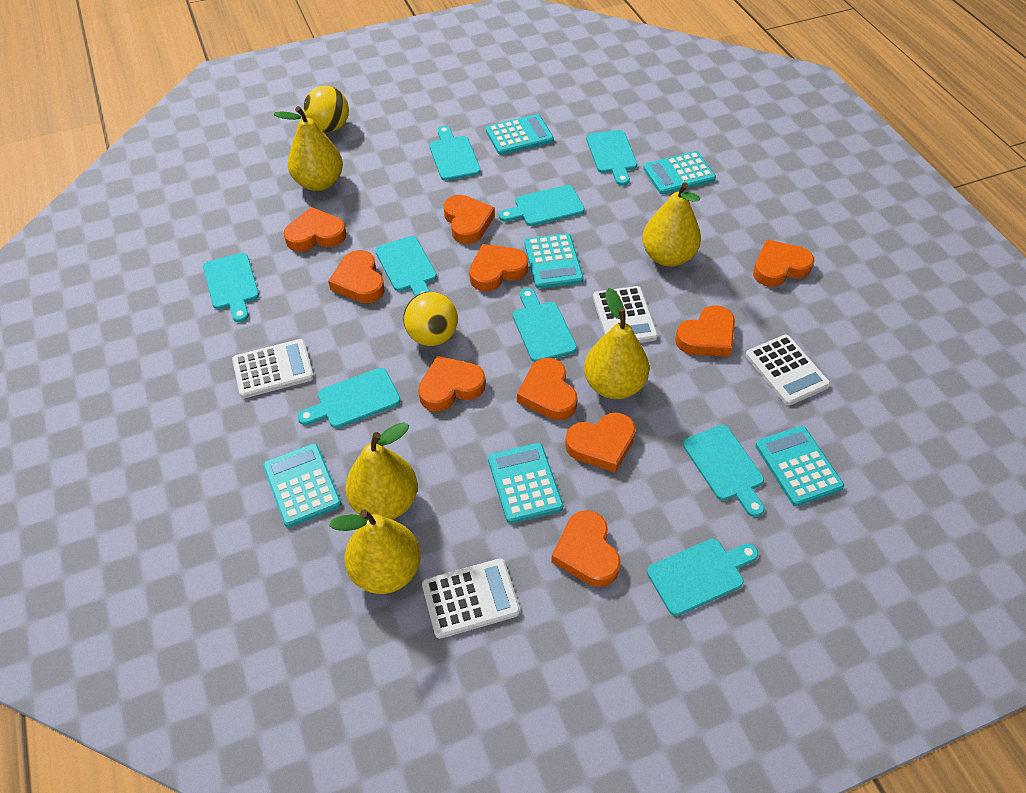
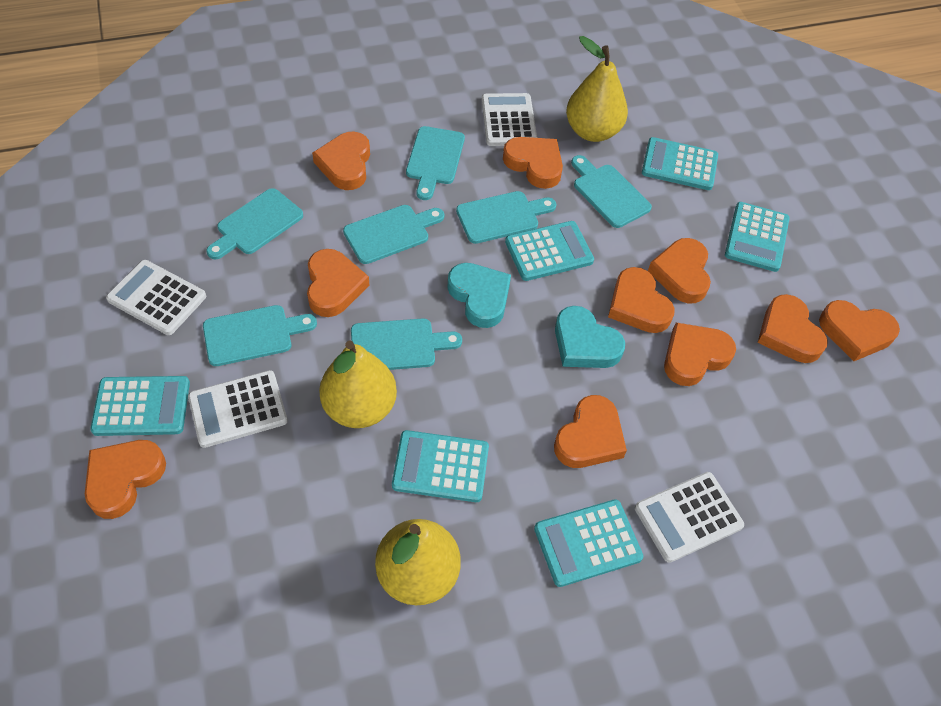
turquoise cutting board: 9 -> 7
turquoise heart: 0 -> 2
yellow ball: 2 -> 0
yellow pear: 5 -> 3

